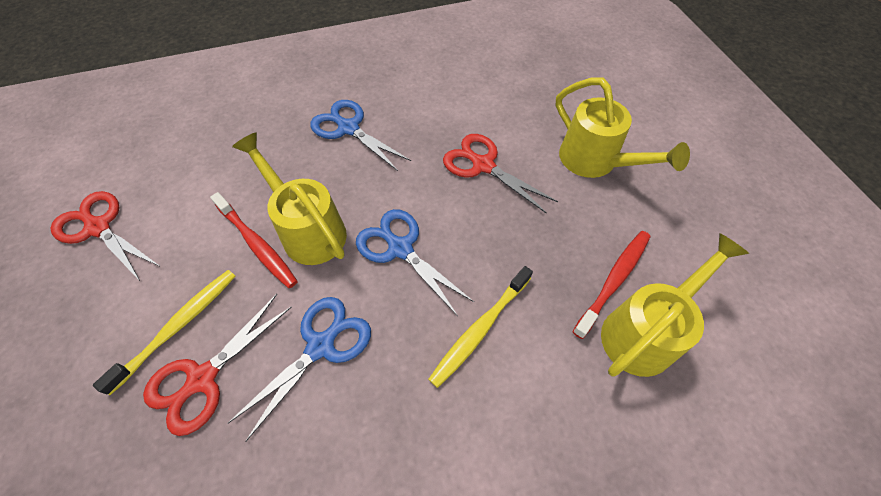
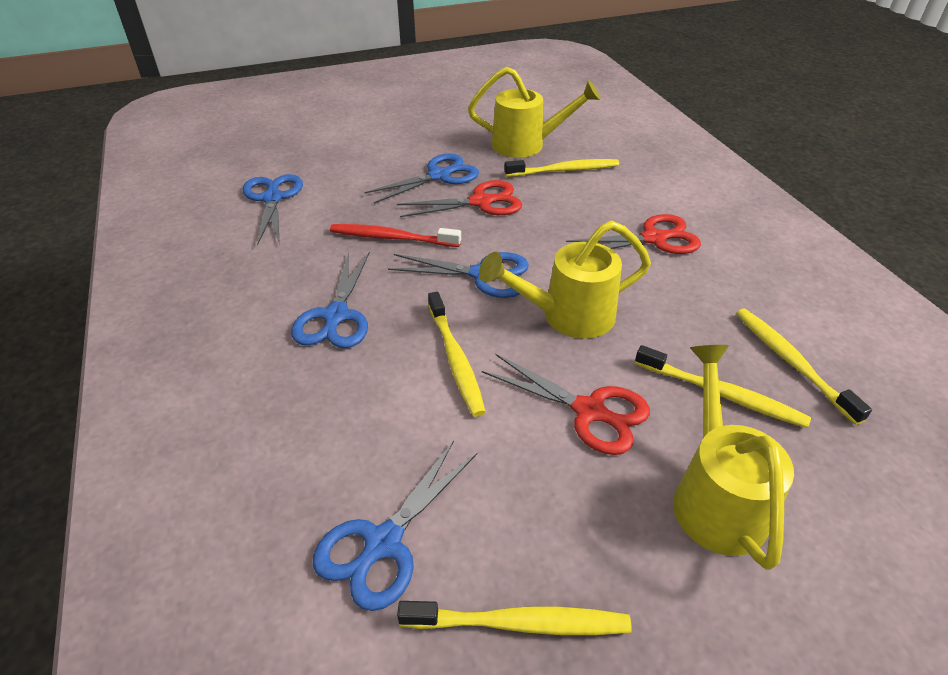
blue scissors: 3 -> 5
red toothbrush: 2 -> 1
yellow toothbrush: 2 -> 5

